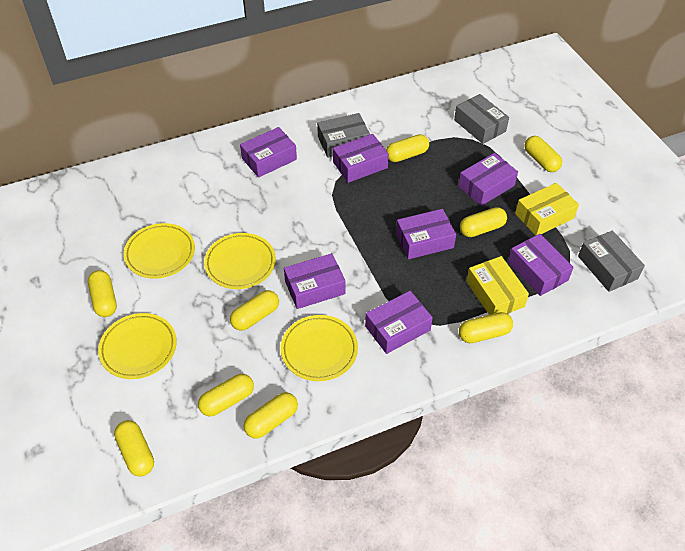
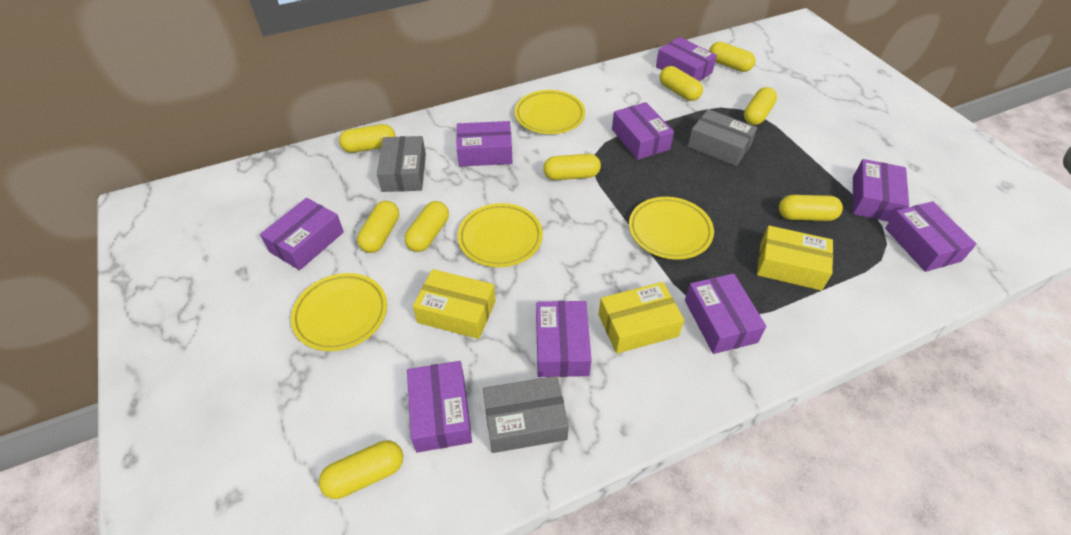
purple box: 7 -> 9
yellow box: 2 -> 3

